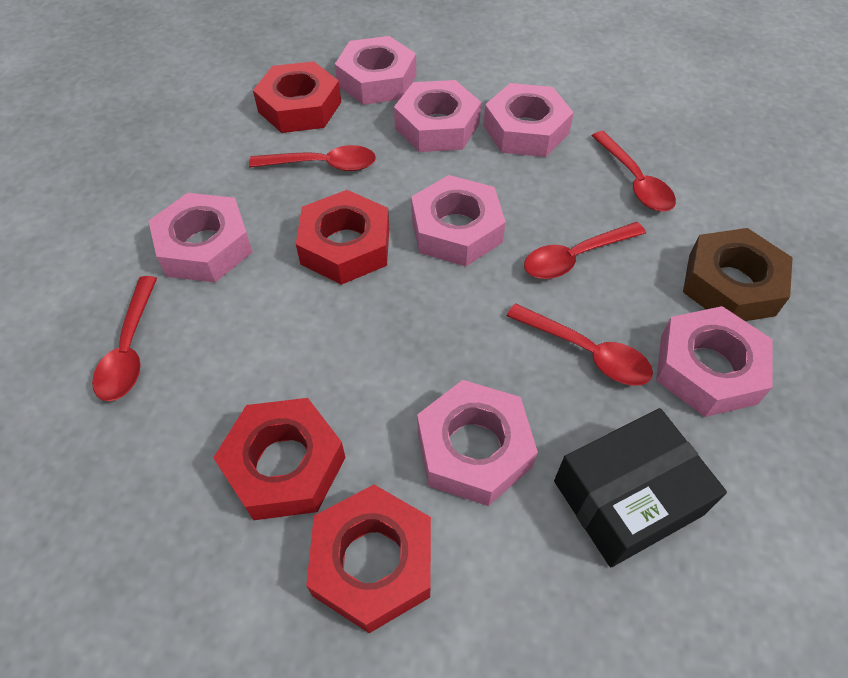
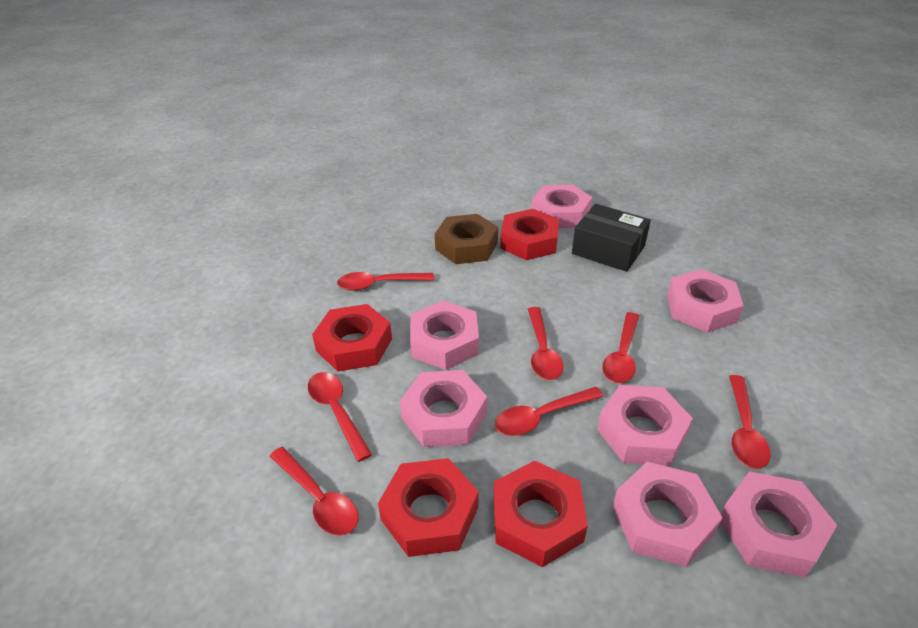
red spoon: 5 -> 7

